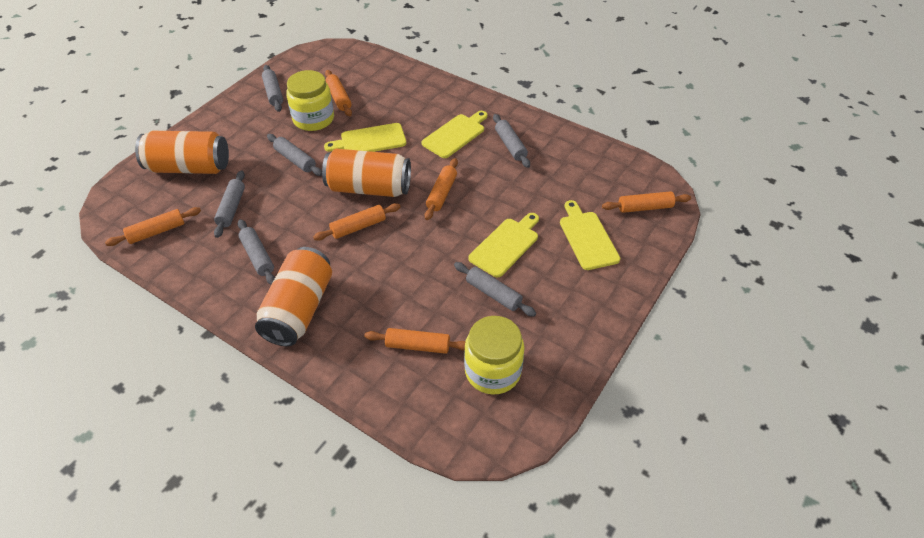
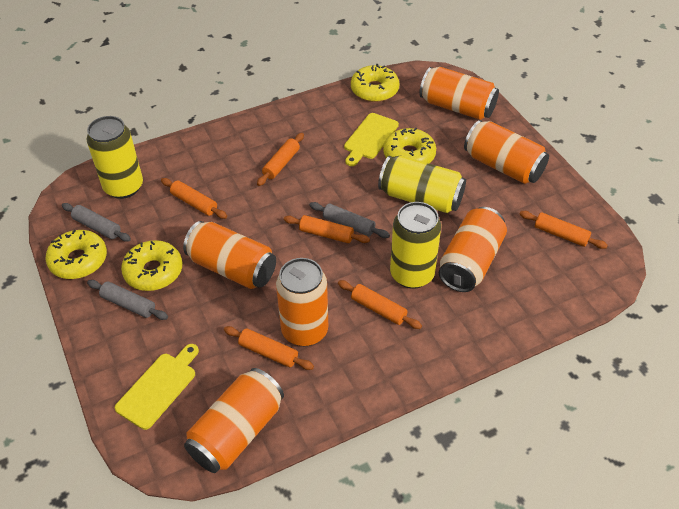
grey rolling pin: 6 -> 3
orange can: 3 -> 6
yellow can: 0 -> 3
yellow cutting board: 4 -> 2
yellow donut: 0 -> 4
yellow jar: 2 -> 0

